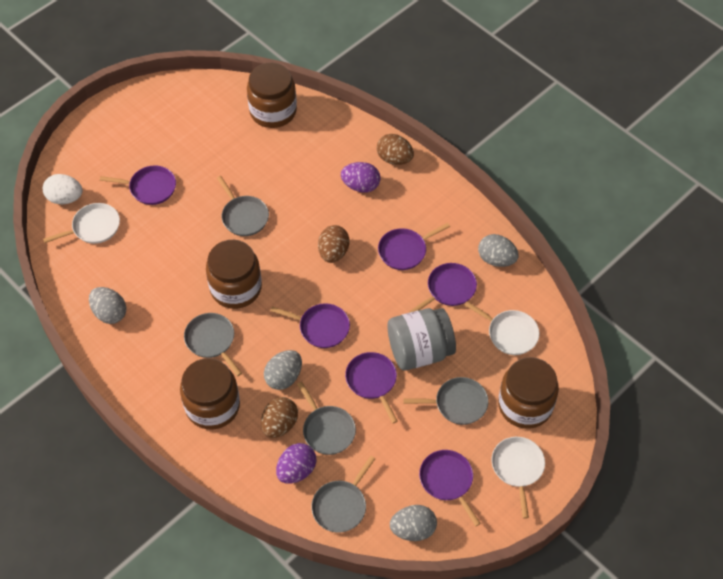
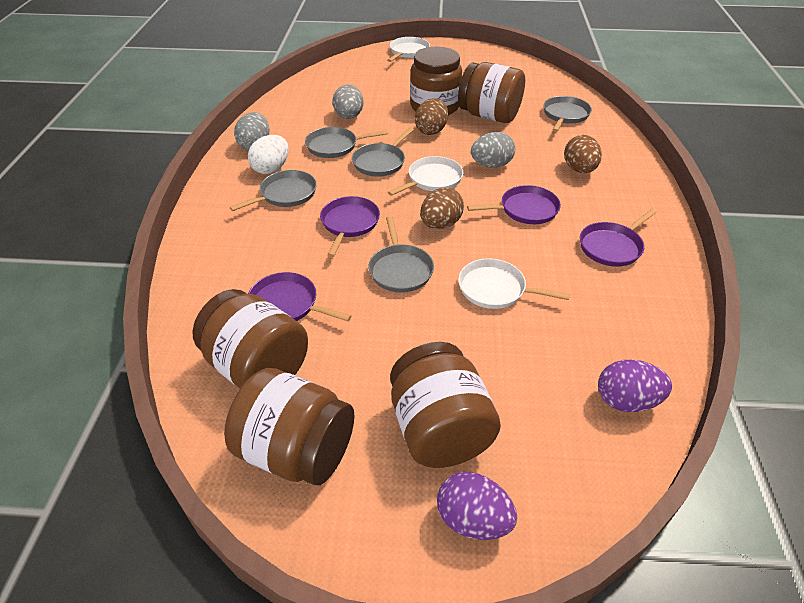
brown jar: 4 -> 5
grey egg: 4 -> 3
grey jar: 1 -> 0
purple pan: 6 -> 4

